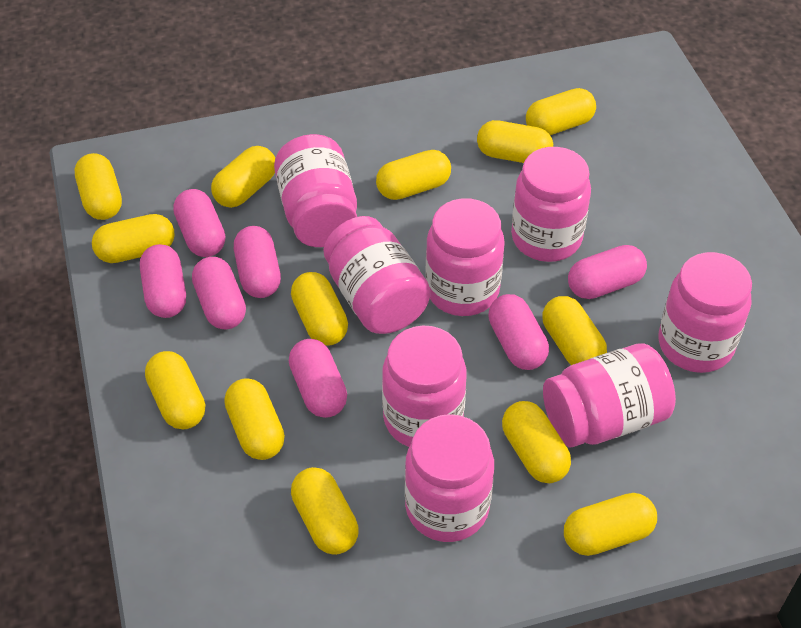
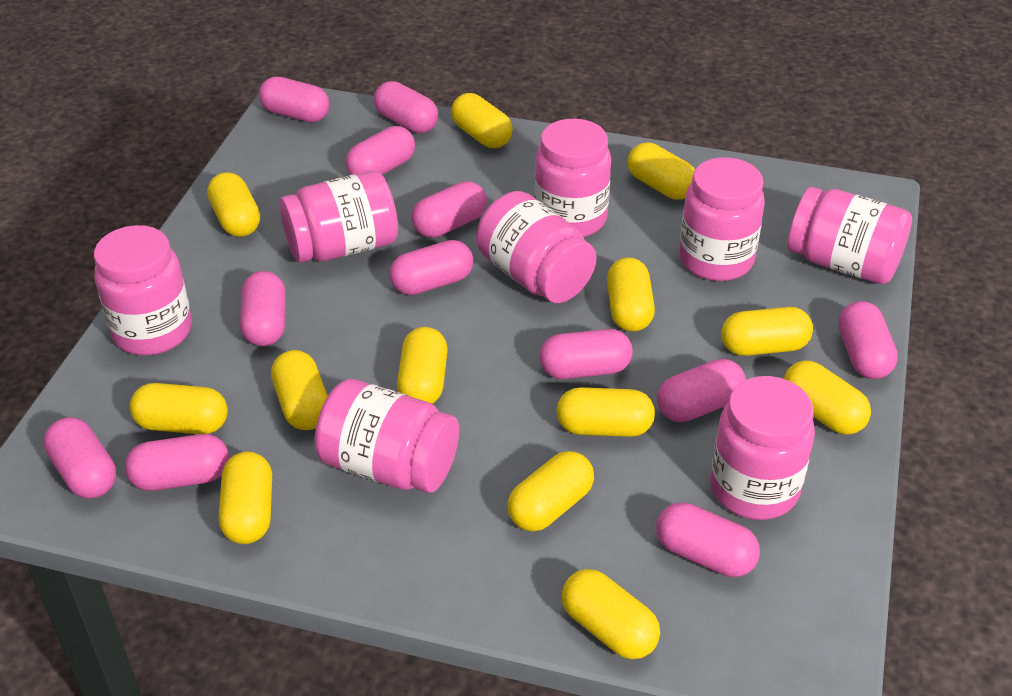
pink capsule: 7 -> 12

